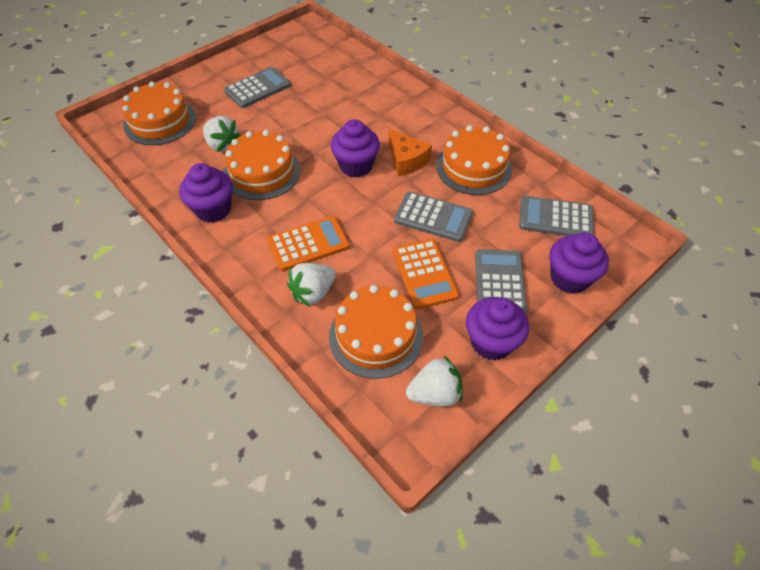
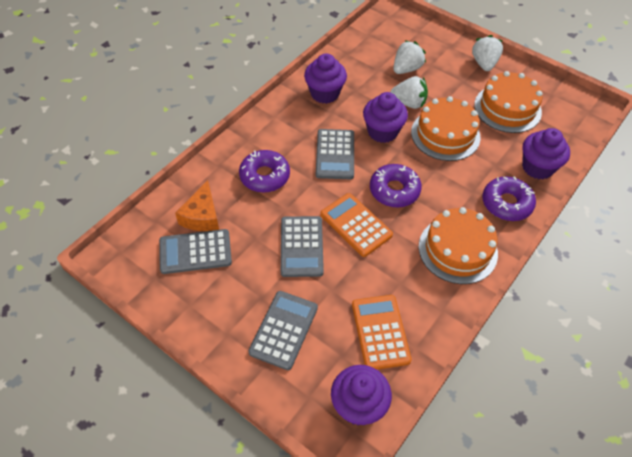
orange cake: 4 -> 3
purple donut: 0 -> 3

